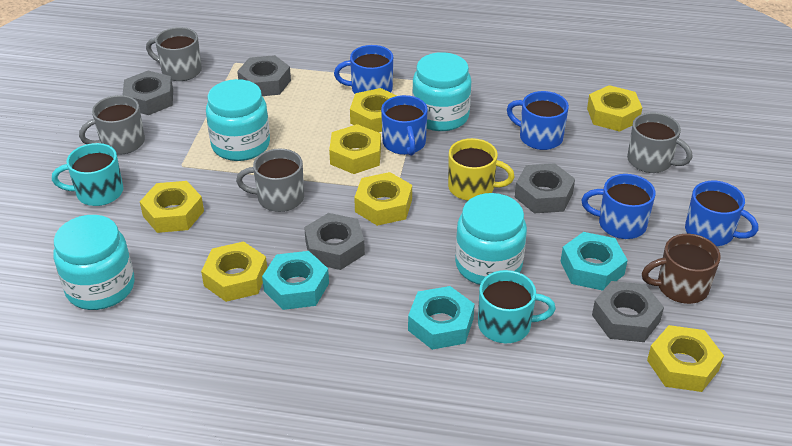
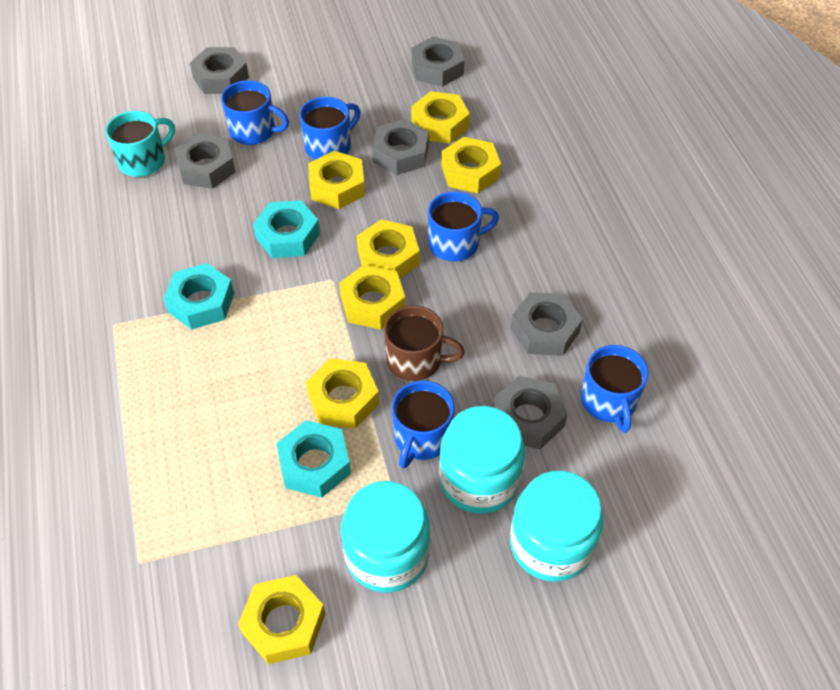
grey mug: 4 -> 0
grey nut: 5 -> 6
turquoise jar: 4 -> 3
turquoise mug: 2 -> 1
yellow mug: 1 -> 0

